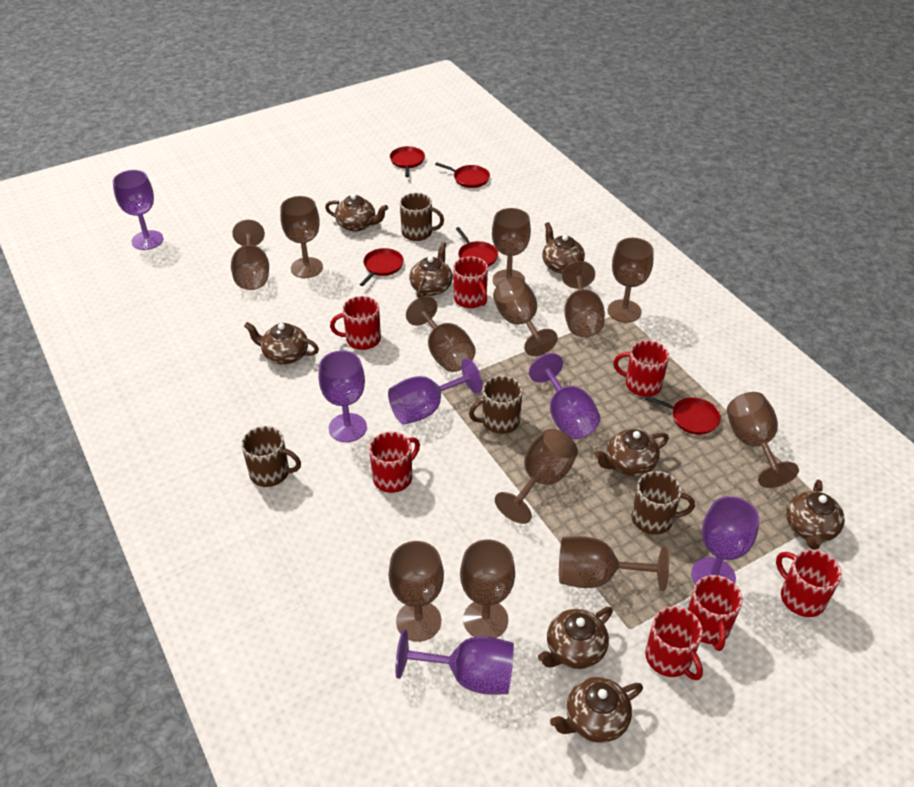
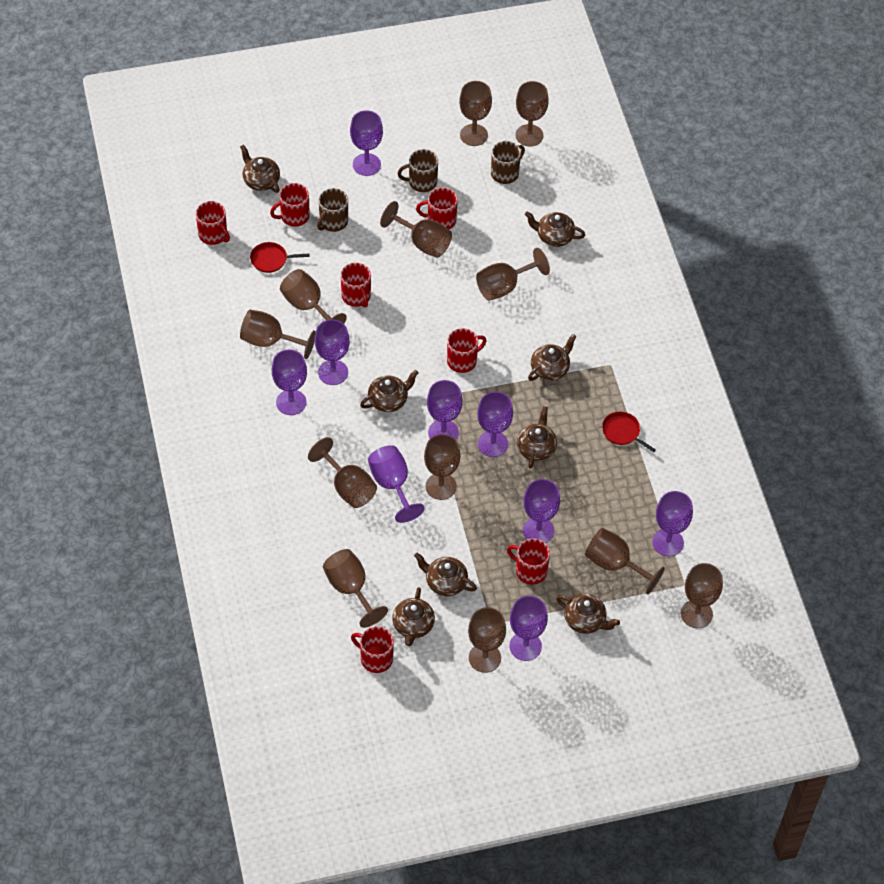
brown mug: 4 -> 3
purple goblet: 6 -> 9
red pan: 5 -> 2

